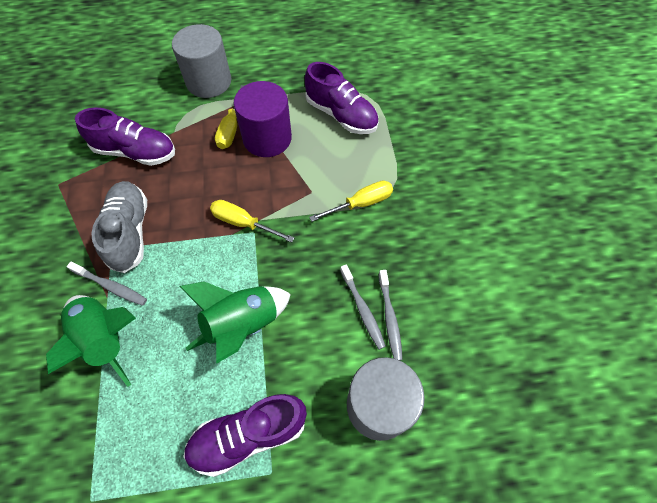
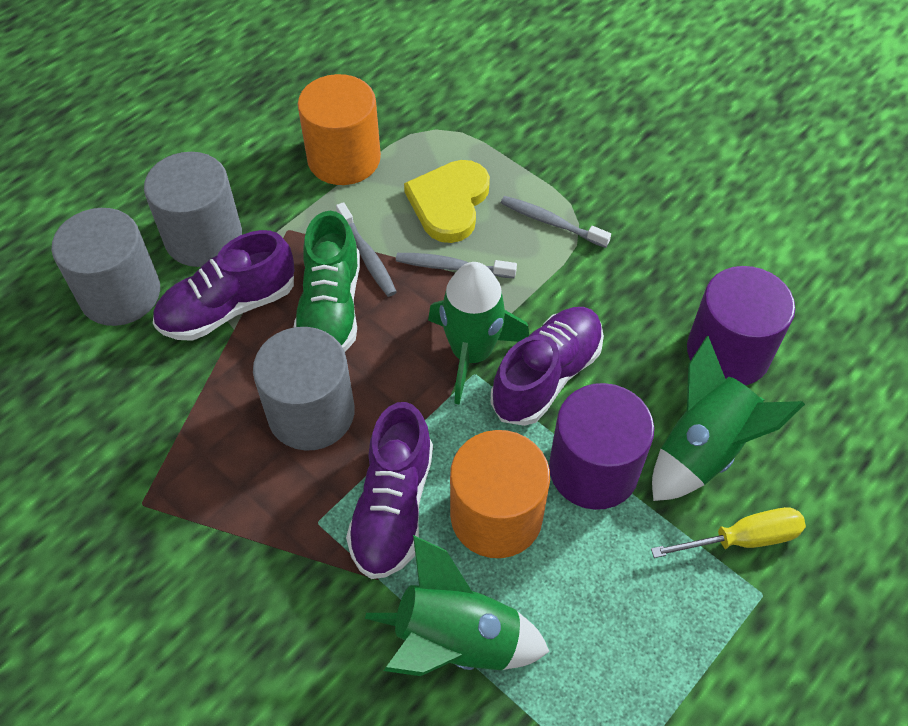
green rocket: 2 -> 3
green shoe: 0 -> 1
grey cylinder: 2 -> 3
grey shoe: 1 -> 0
orange cylinder: 0 -> 2
purple cylinder: 1 -> 2
yellow heart: 0 -> 1
yellow screwdriver: 3 -> 1

